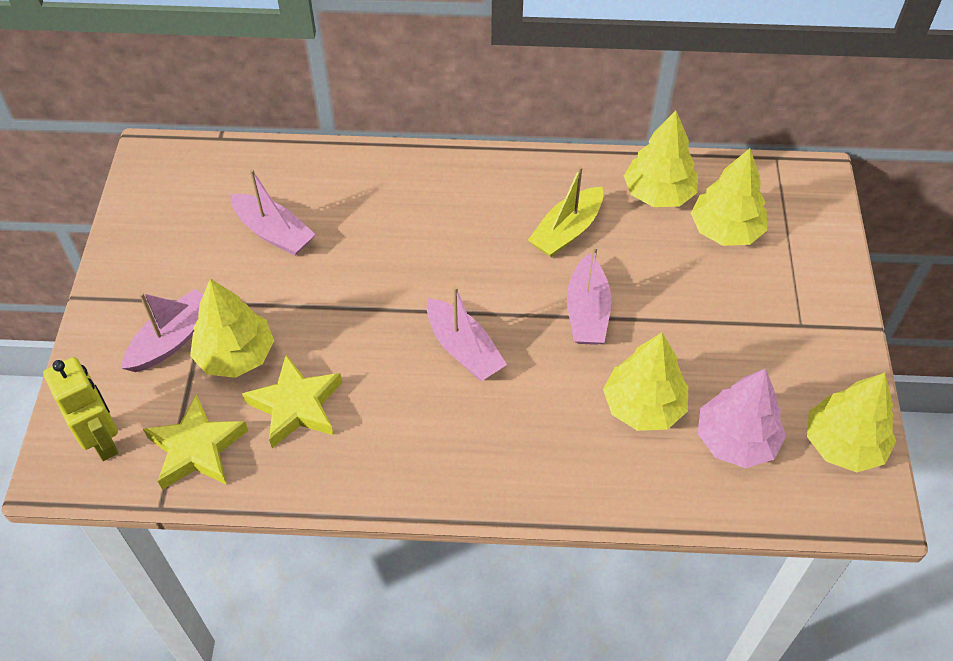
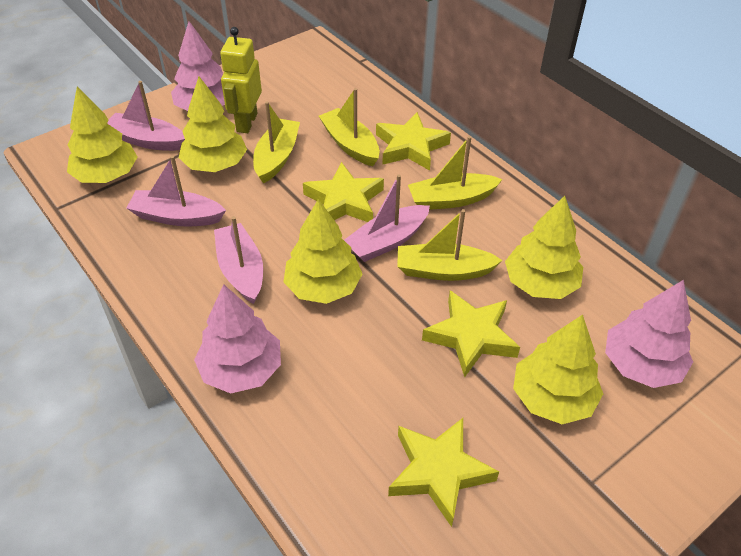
pink tree: 1 -> 3
yellow boat: 1 -> 4
yellow star: 2 -> 4

